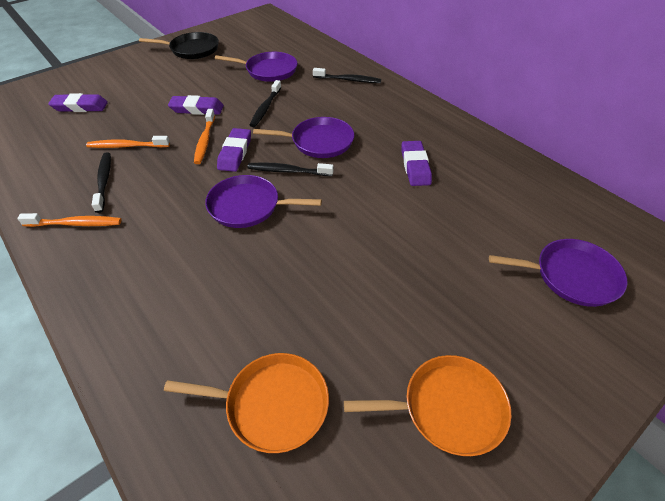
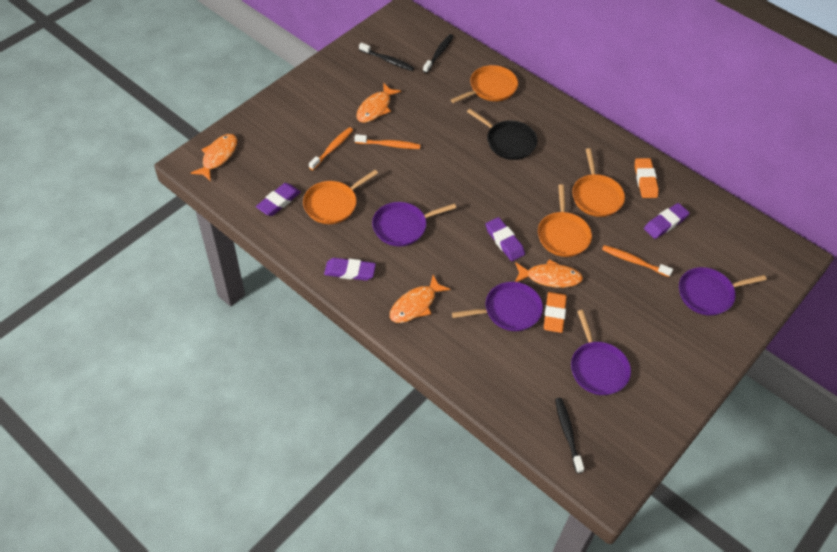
black toothbrush: 4 -> 3
orange eraser: 0 -> 2
orange fish: 0 -> 4
orange pan: 2 -> 4

